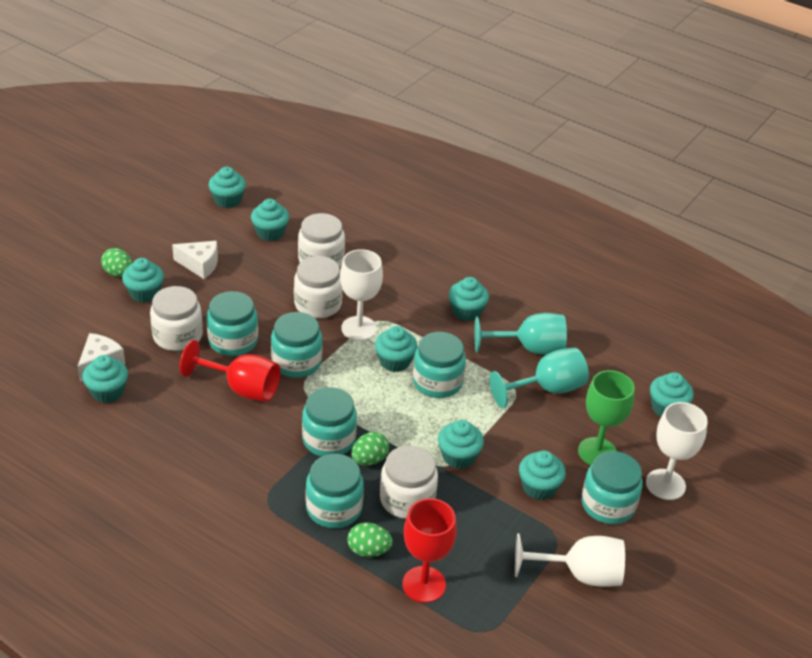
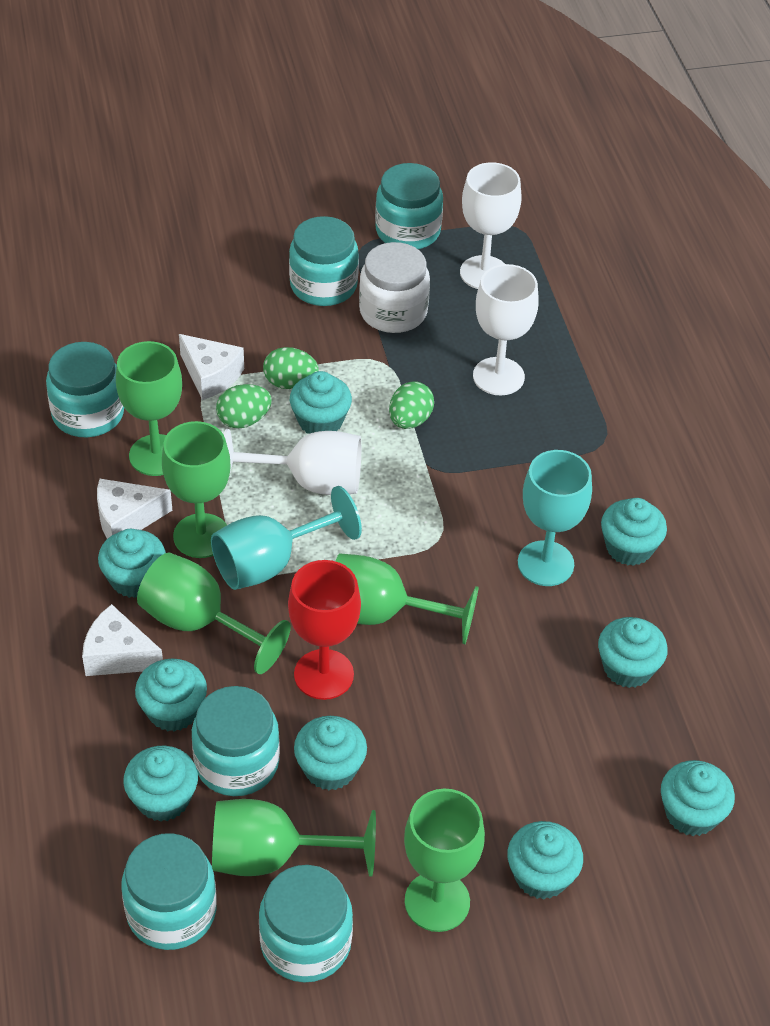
green goblet: 1 -> 6
red goblet: 2 -> 1
white cheese: 2 -> 3
white jar: 4 -> 1

